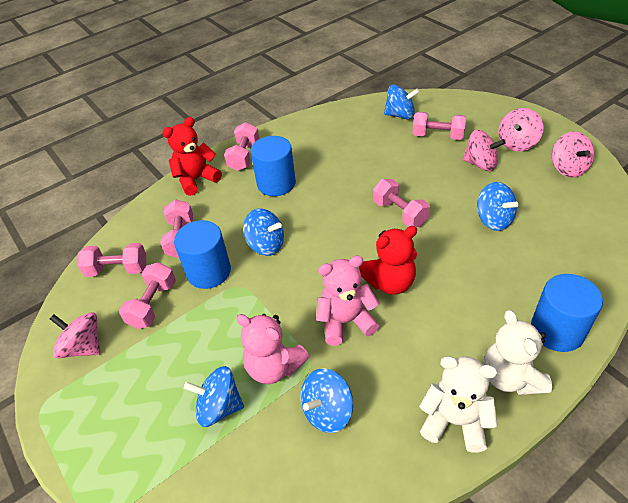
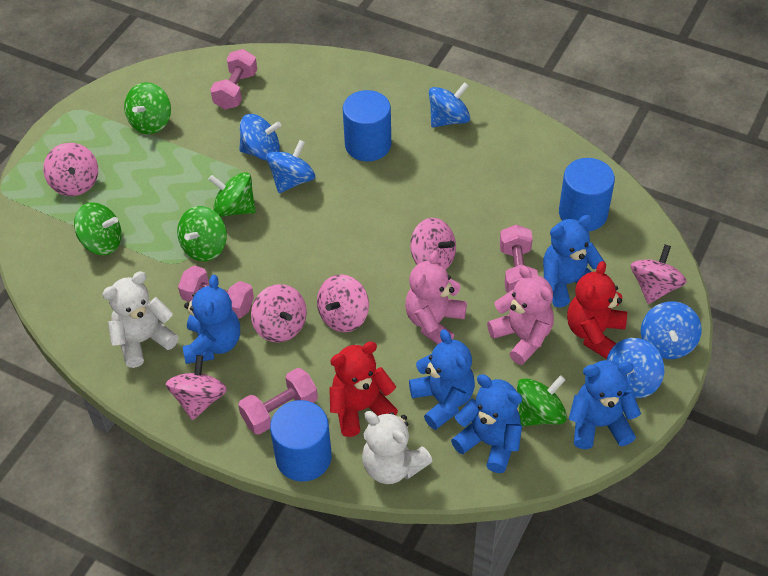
blue teddy bear: 0 -> 5
green spinning top: 0 -> 5
pink dumbbell: 6 -> 4
pink spinning top: 4 -> 6

